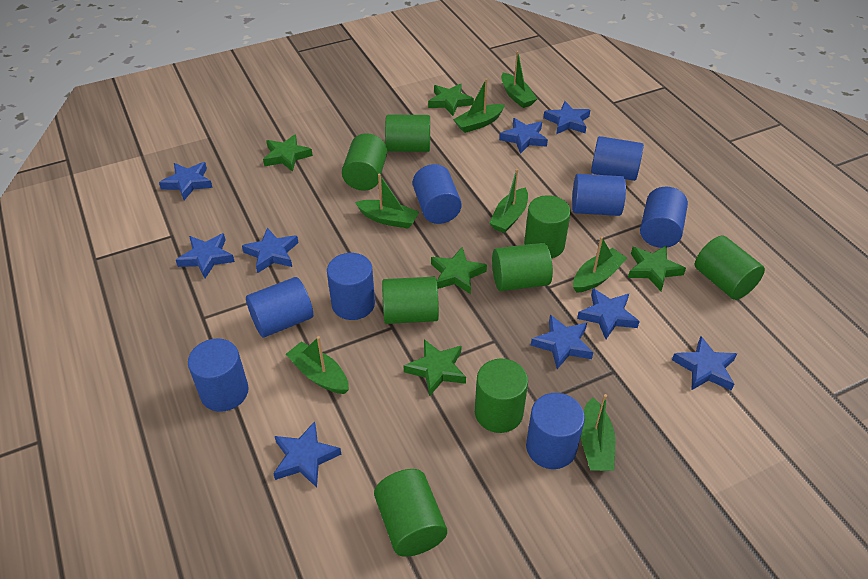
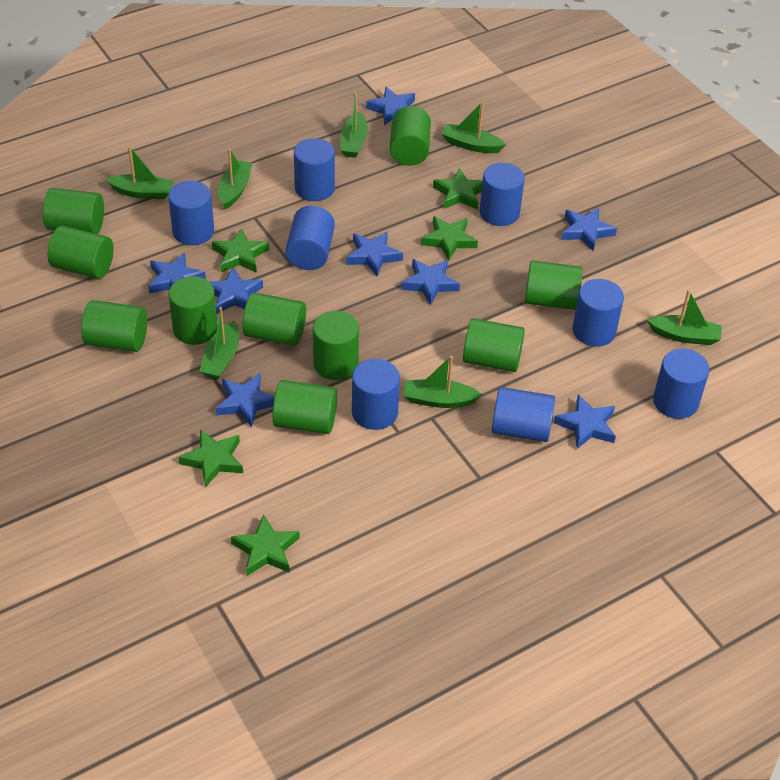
blue star: 9 -> 8
green cylinder: 8 -> 10

